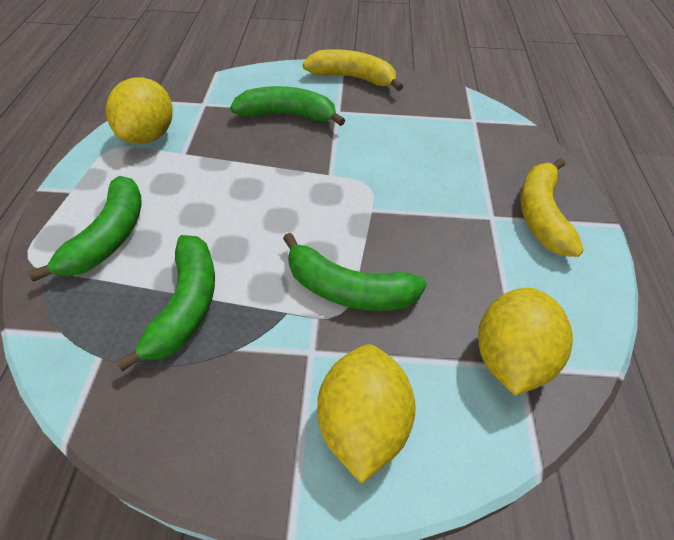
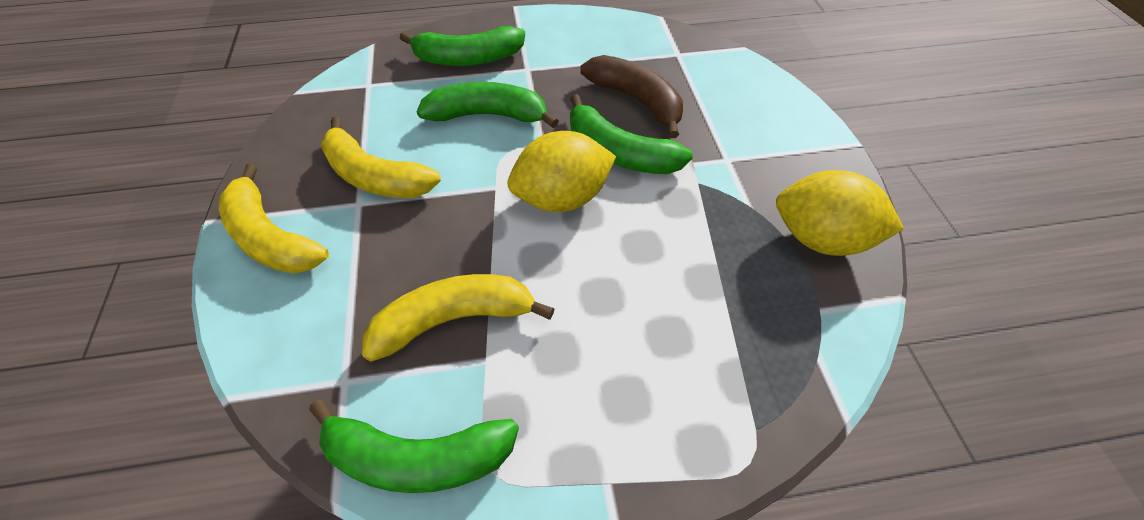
brown banana: 0 -> 1
yellow banana: 2 -> 3
yellow lemon: 3 -> 2

